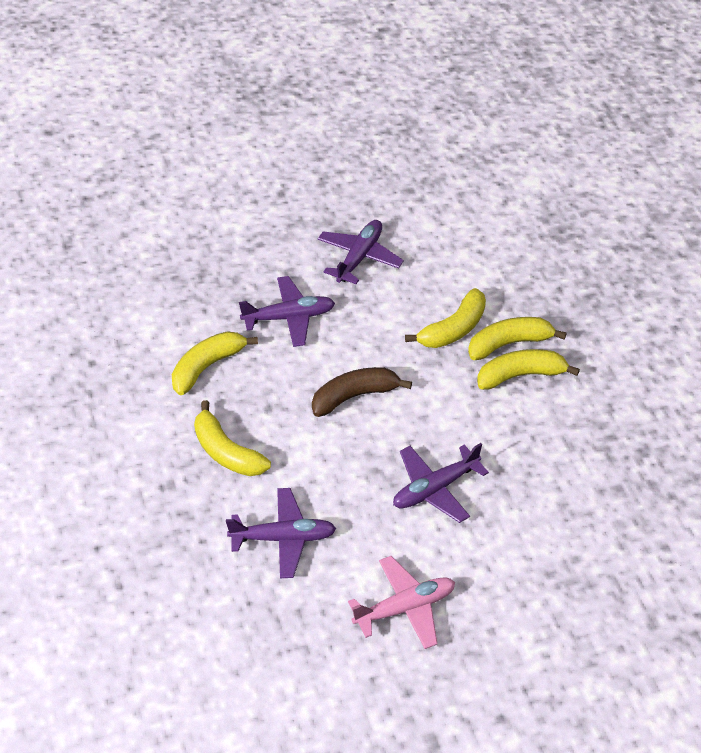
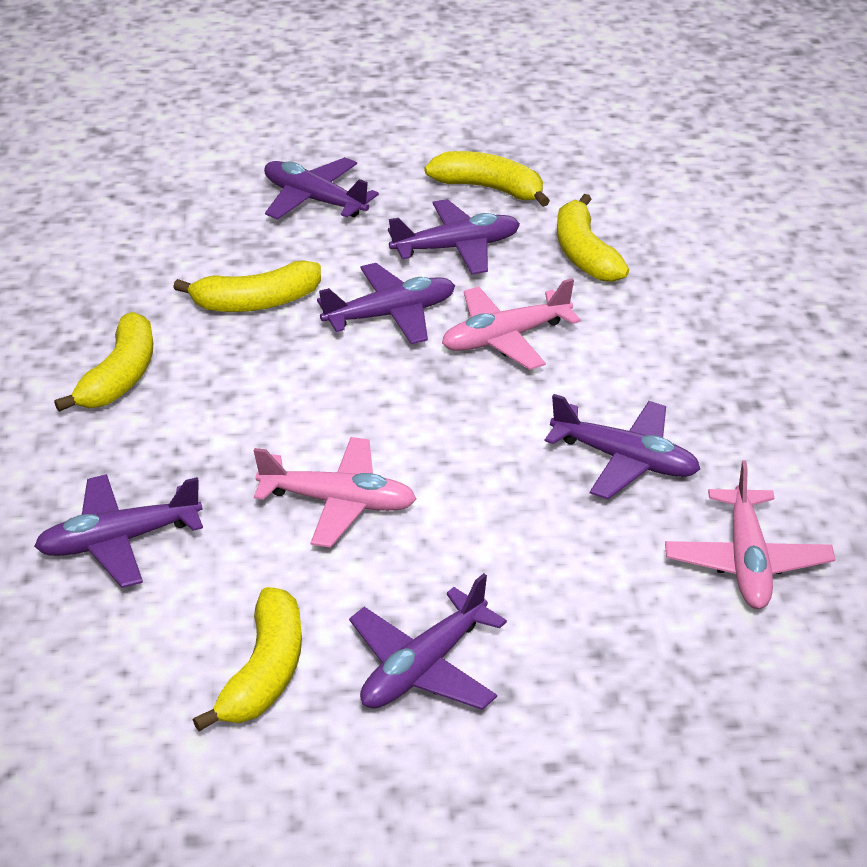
brown banana: 1 -> 0
pink plane: 1 -> 3
purple plane: 4 -> 6

